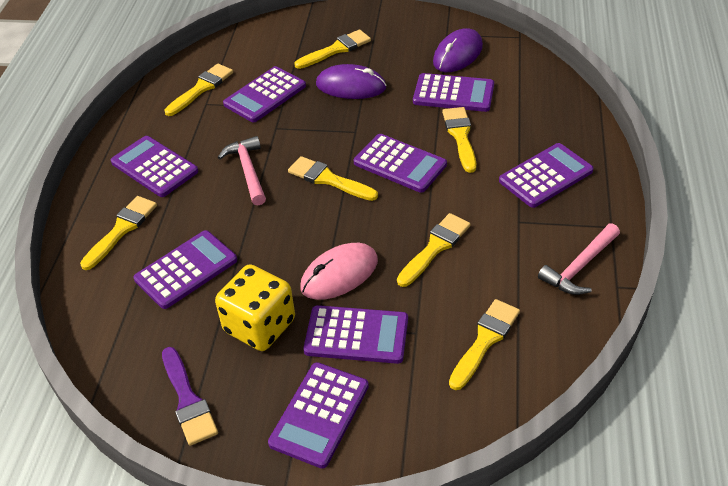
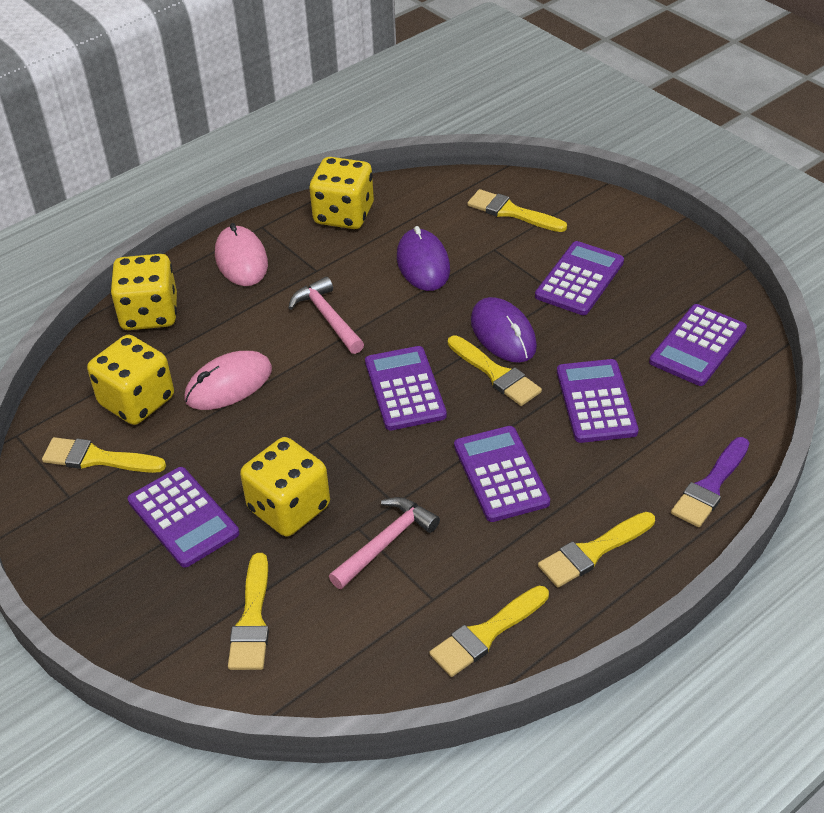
pink mouse: 1 -> 2
purple calculator: 8 -> 6
yellow brush: 7 -> 6
yellow dice: 1 -> 4

